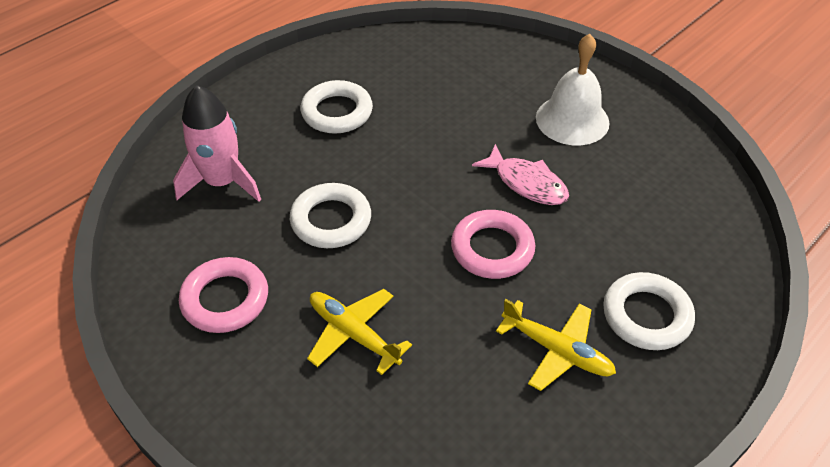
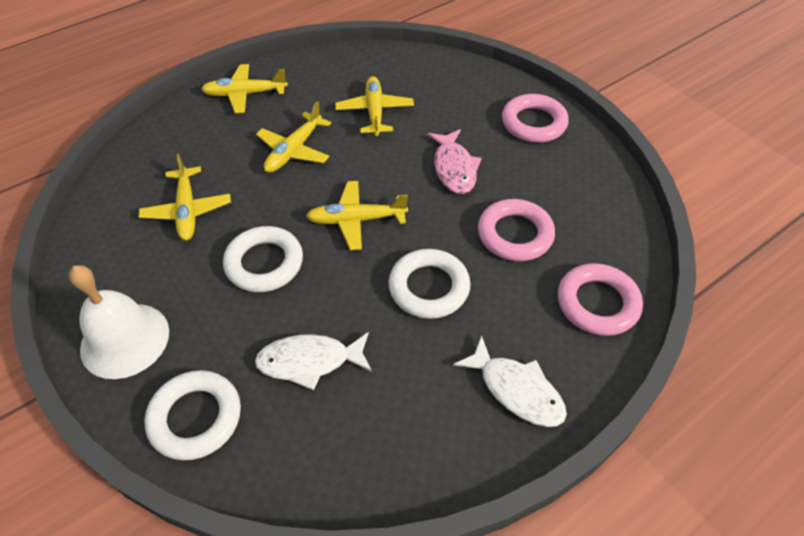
pink ring: 2 -> 3
pink rocket: 1 -> 0
white fish: 0 -> 2
yellow plane: 2 -> 5

